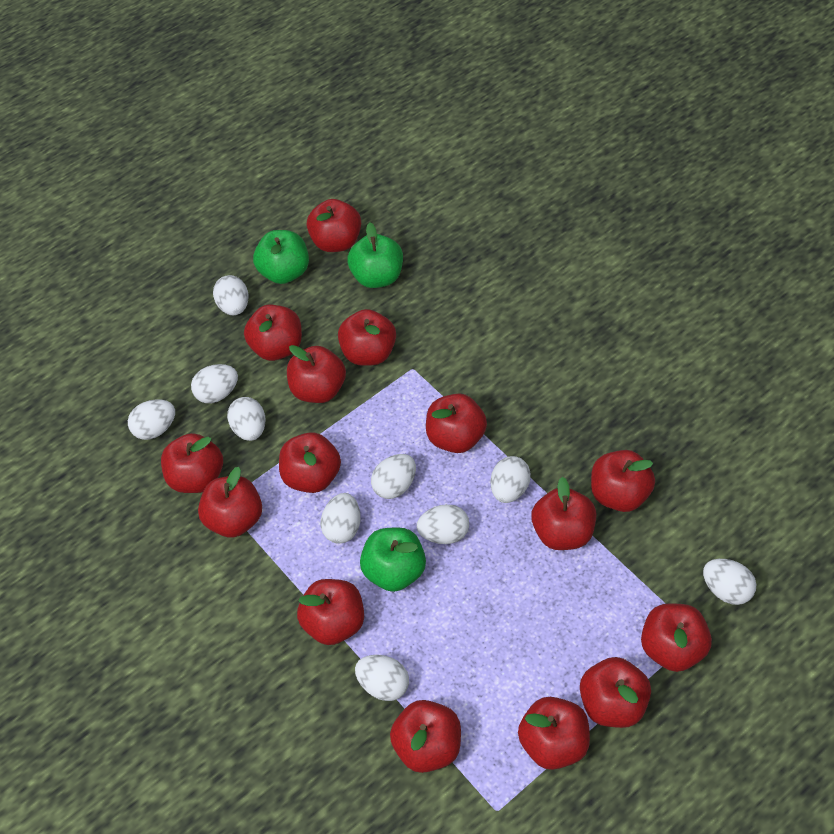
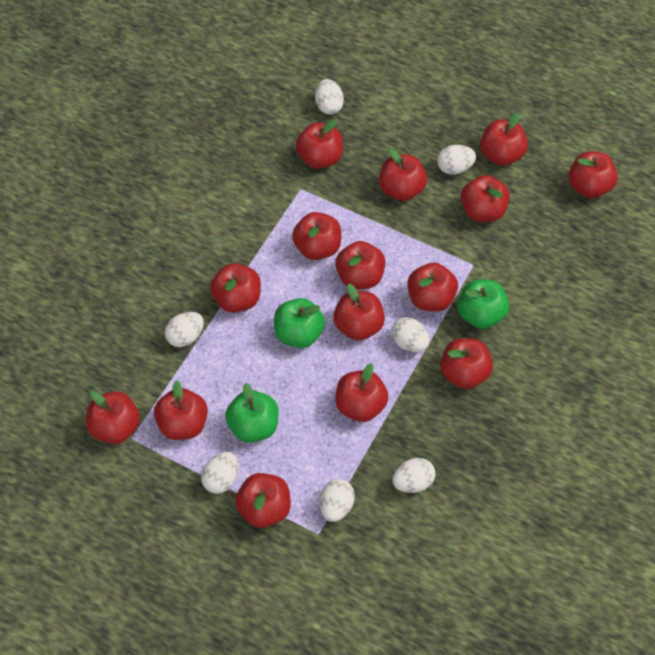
white egg: 10 -> 7

